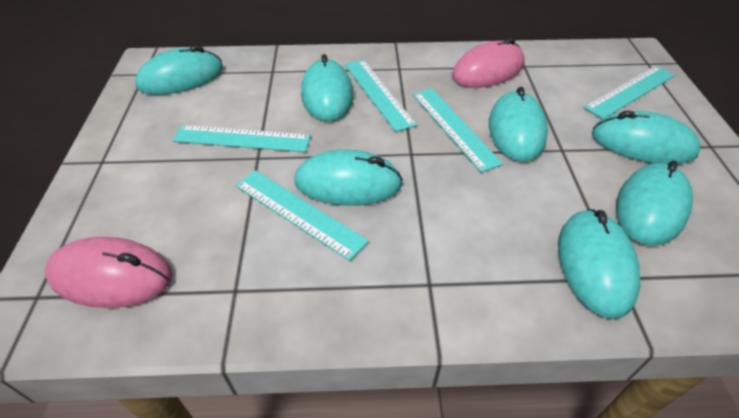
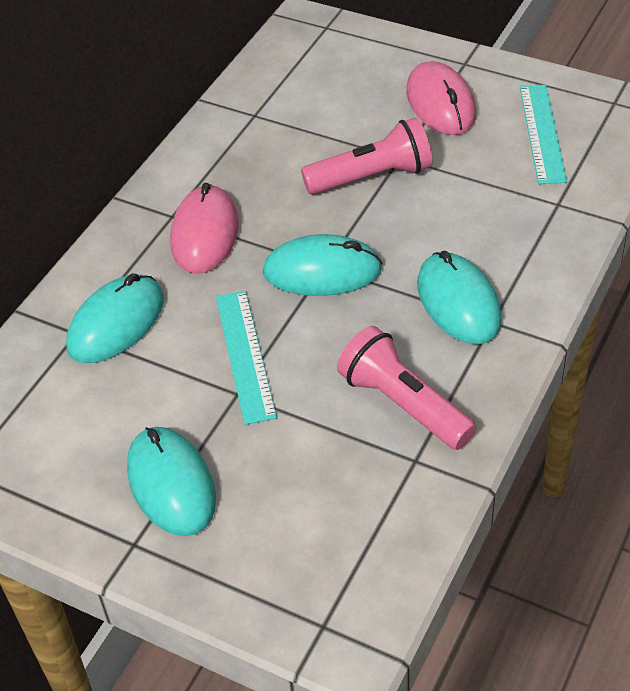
pink flashlight: 0 -> 2
turquoise mouse: 7 -> 4
turquoise ruler: 5 -> 2

